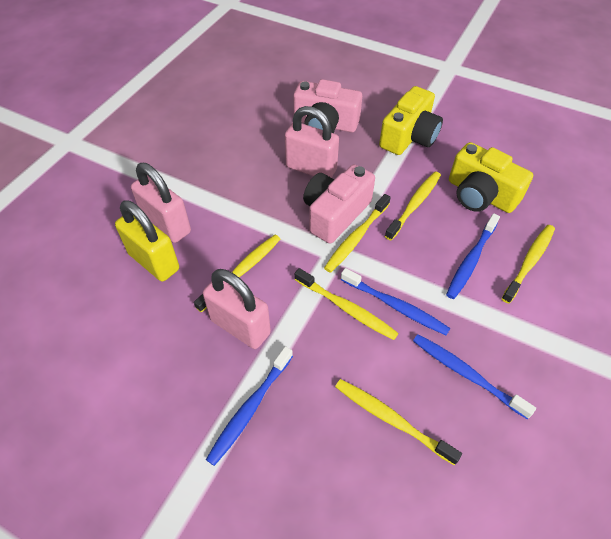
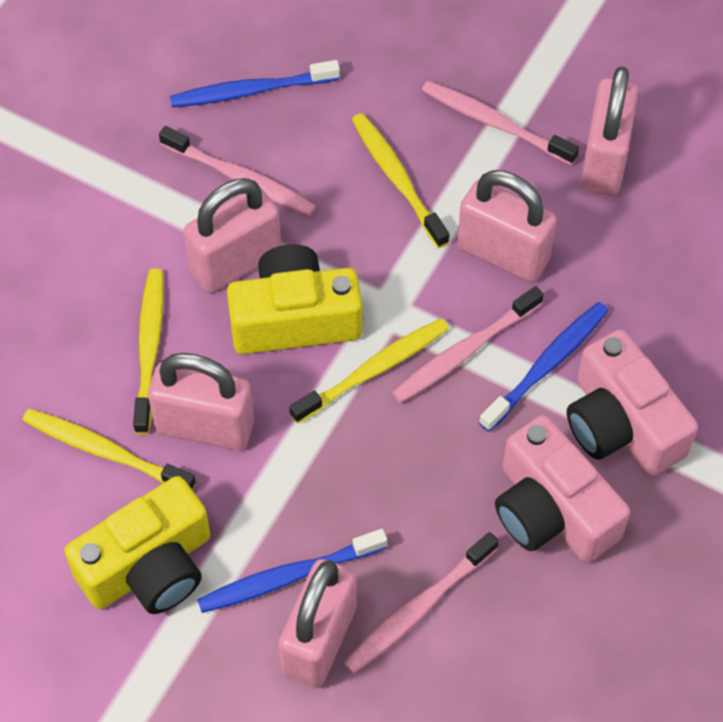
blue toothbrush: 4 -> 3
pink padlock: 3 -> 5
pink toothbrush: 0 -> 4
yellow padlock: 1 -> 0
yellow toothbrush: 6 -> 4

